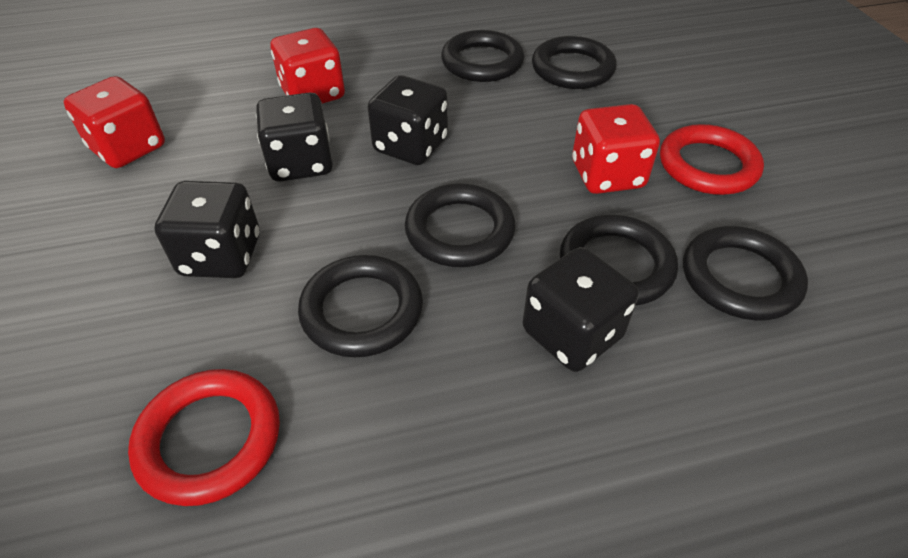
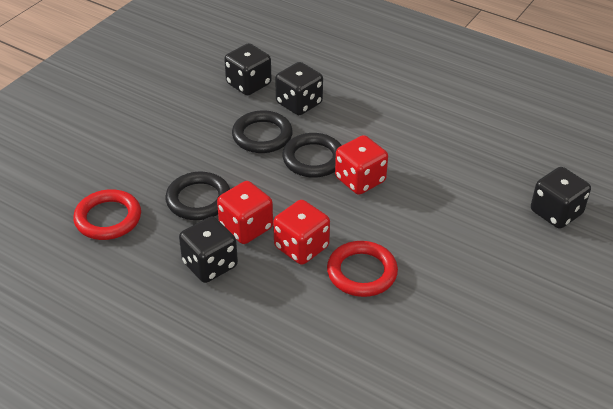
black ring: 6 -> 3

